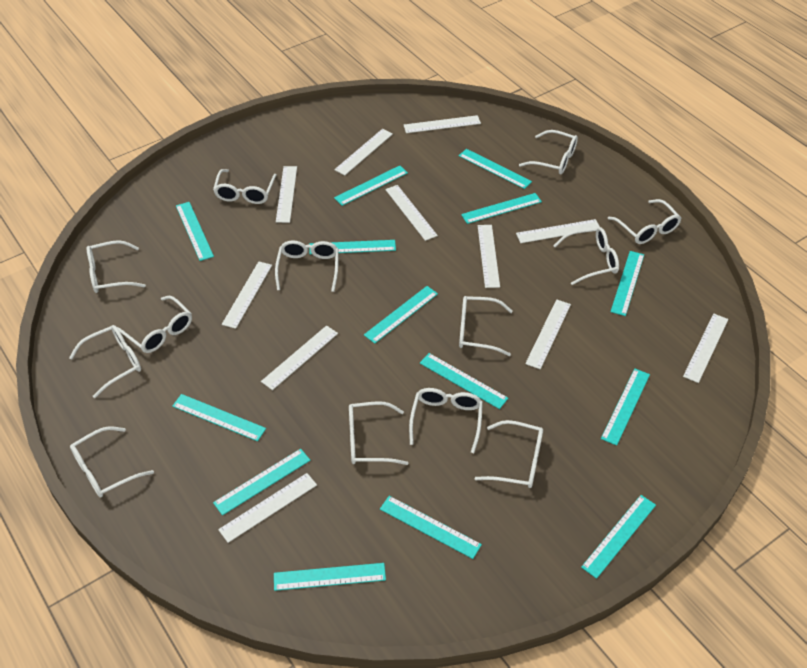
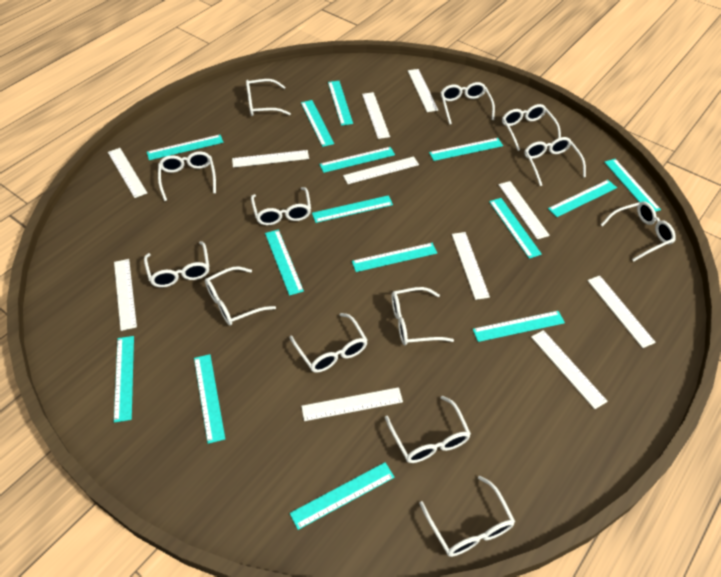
turquoise ruler: 14 -> 15

